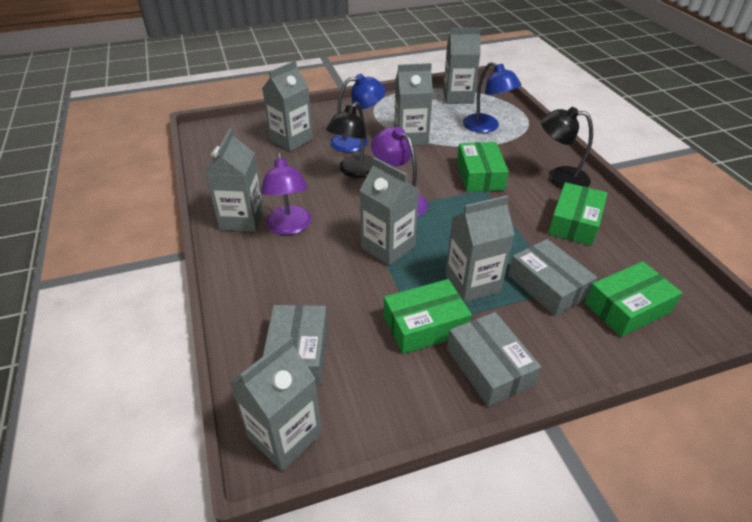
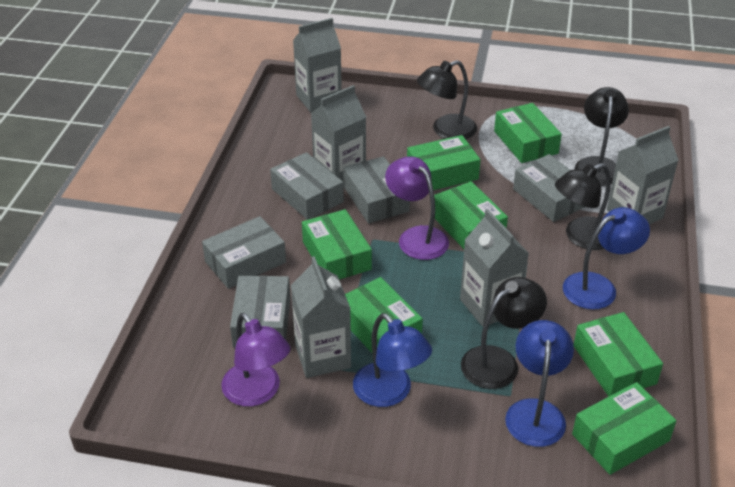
black lamp: 2 -> 4
blue lamp: 2 -> 3
green box: 4 -> 7
grey box: 3 -> 5
grey carton: 7 -> 5

